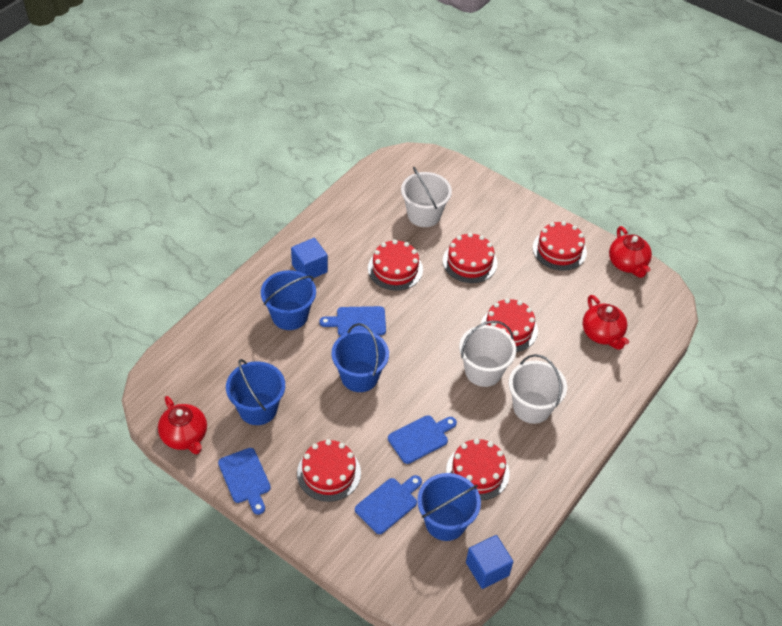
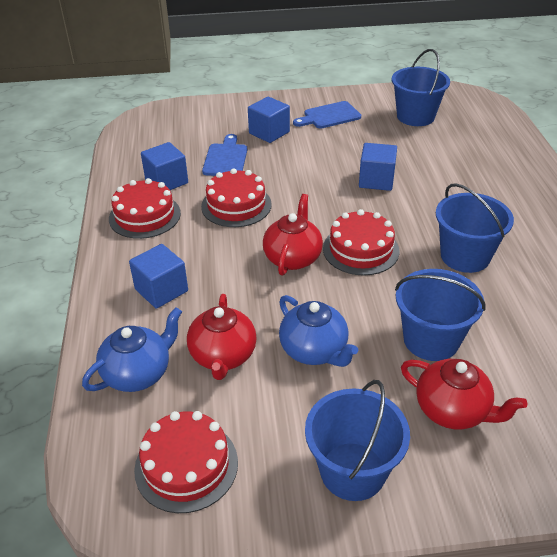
blue cube: 2 -> 4
blue cutting board: 4 -> 2
blue teapot: 0 -> 2
red cake: 6 -> 4
white bucket: 3 -> 0

